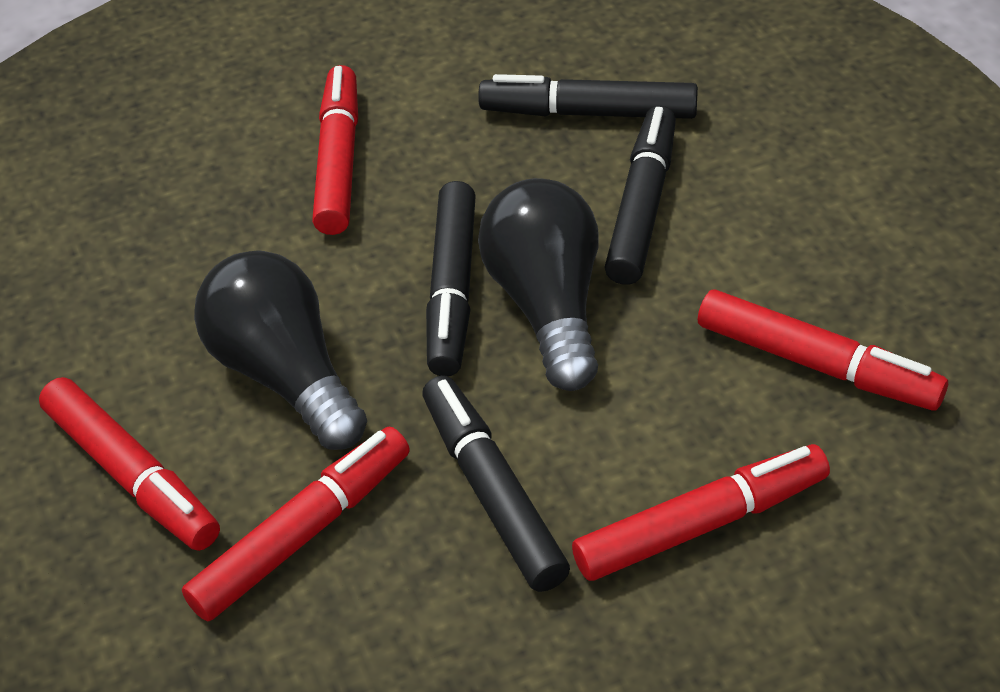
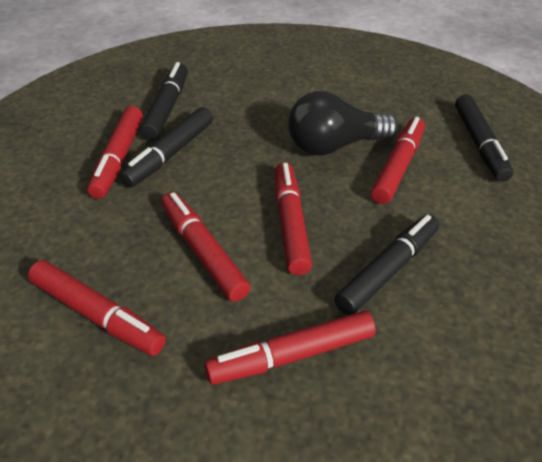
black light bulb: 2 -> 1
red marker: 5 -> 6

